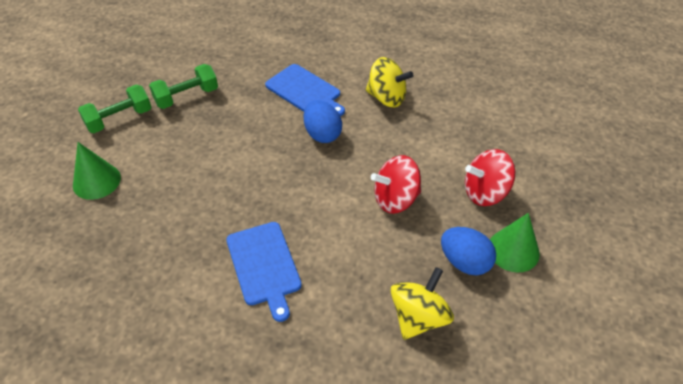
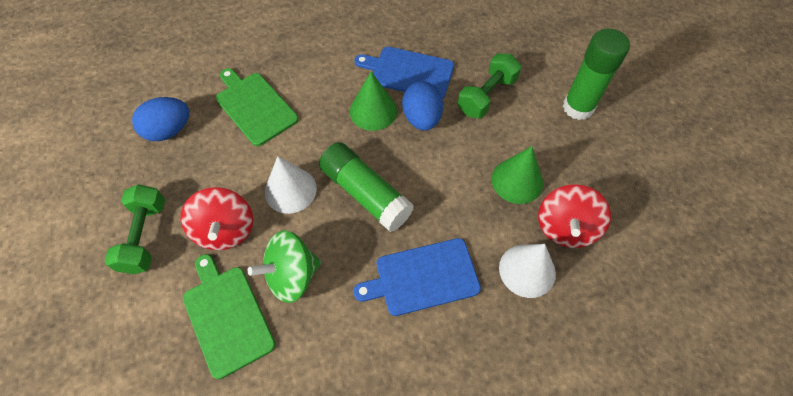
green cutting board: 0 -> 2
green glue stick: 0 -> 2
green spinning top: 0 -> 1
white cone: 0 -> 2
yellow spinning top: 2 -> 0

